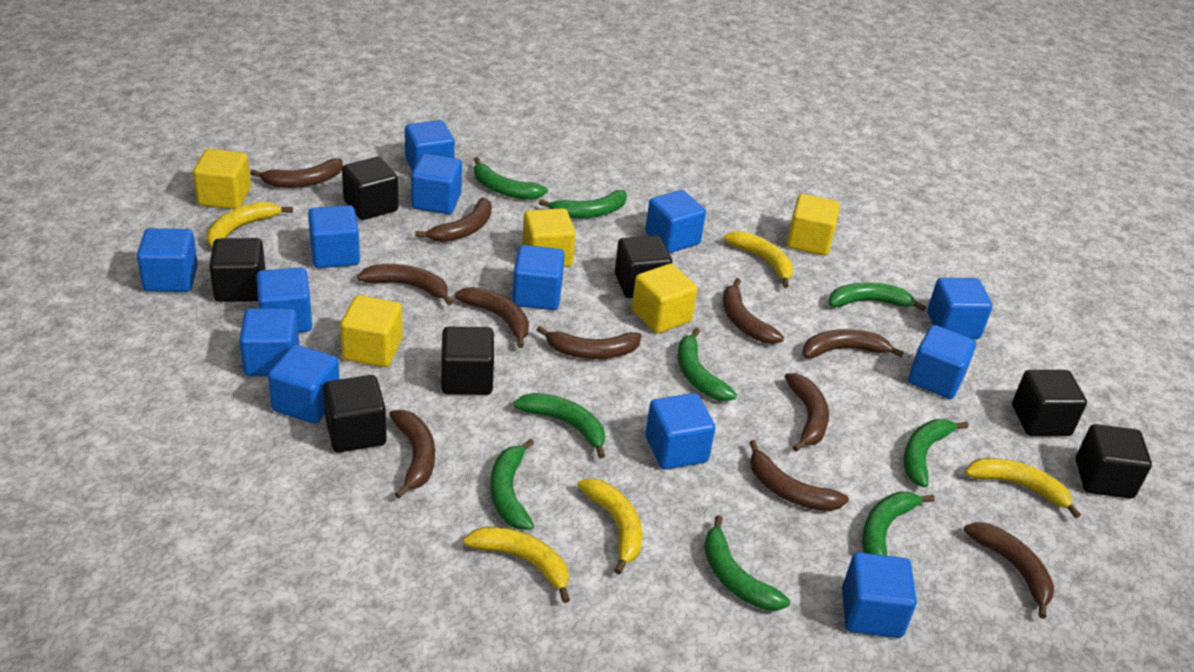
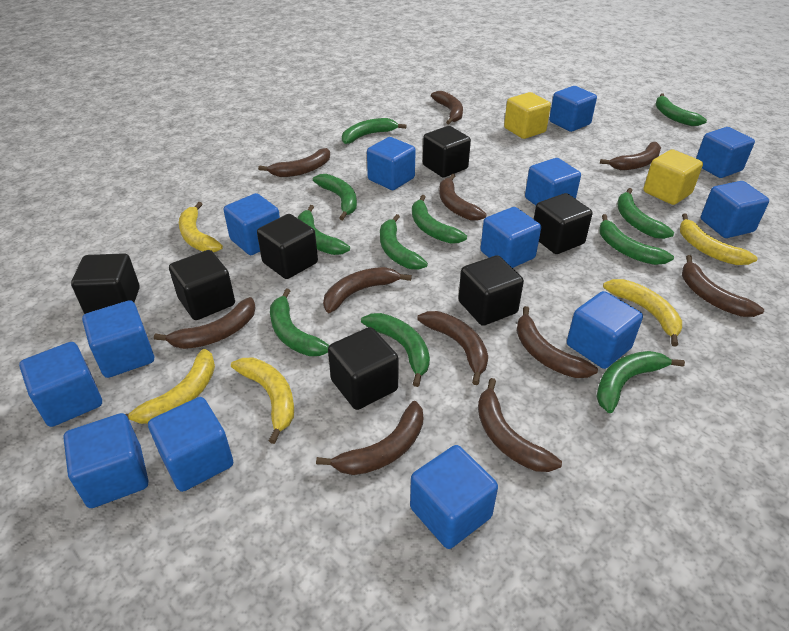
green banana: 9 -> 11
yellow cube: 5 -> 2

